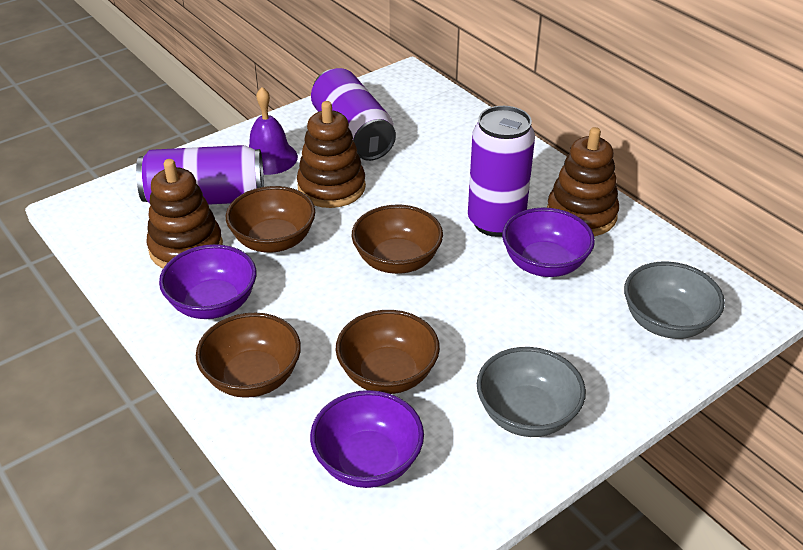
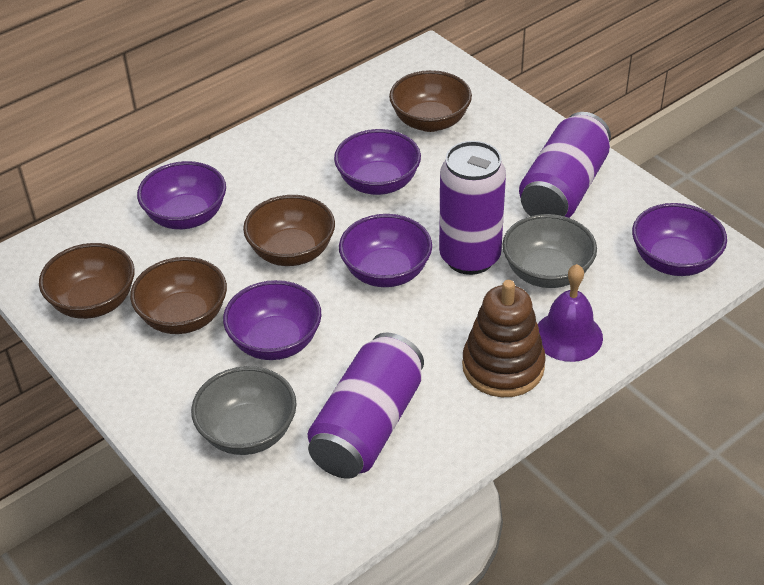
brown stacking toy: 3 -> 1
purple bowl: 3 -> 5

